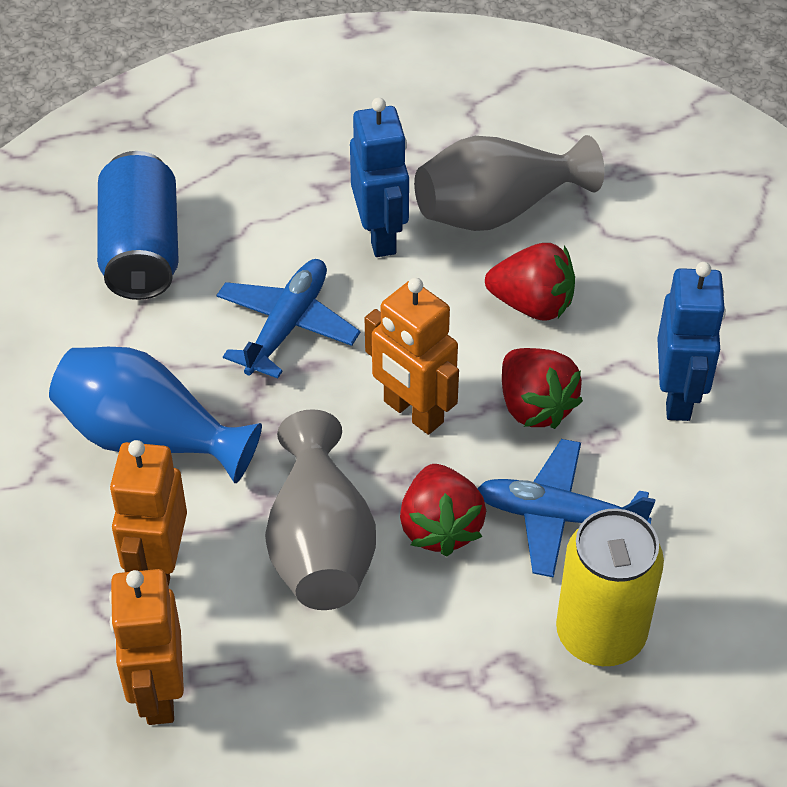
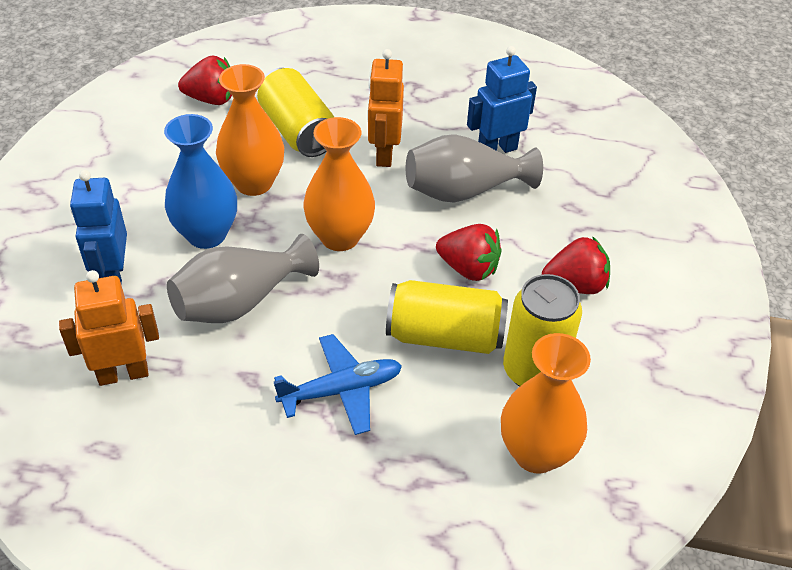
blue can: 1 -> 0
blue plane: 2 -> 1
orange robot: 3 -> 2
orange vase: 0 -> 3
yellow can: 1 -> 3

